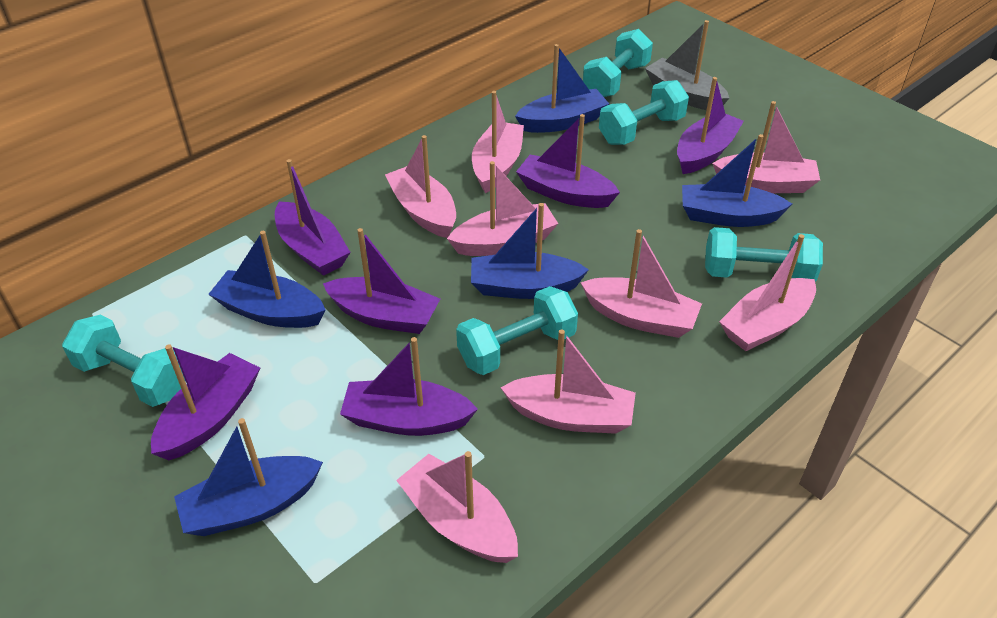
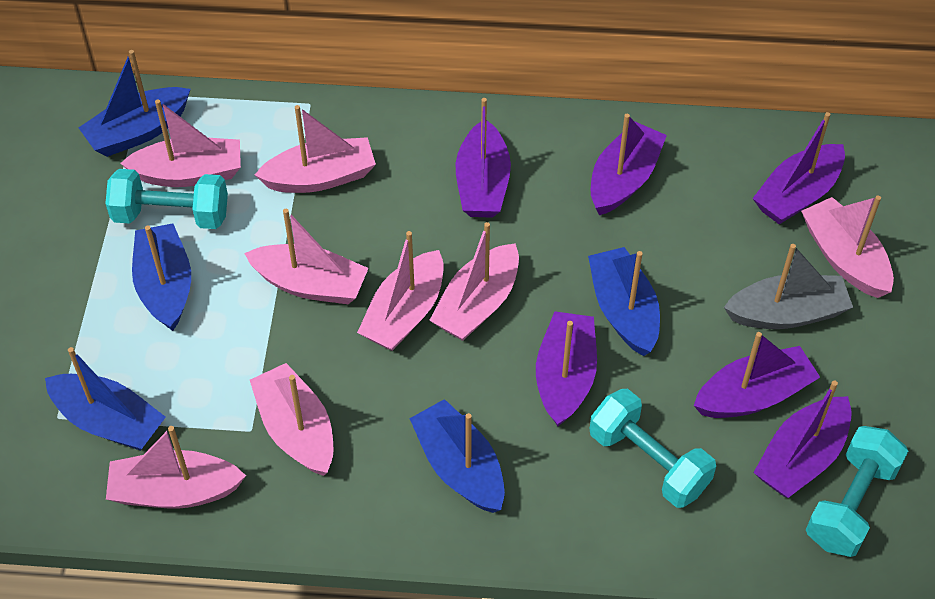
turquoise dumbbell: 5 -> 3

